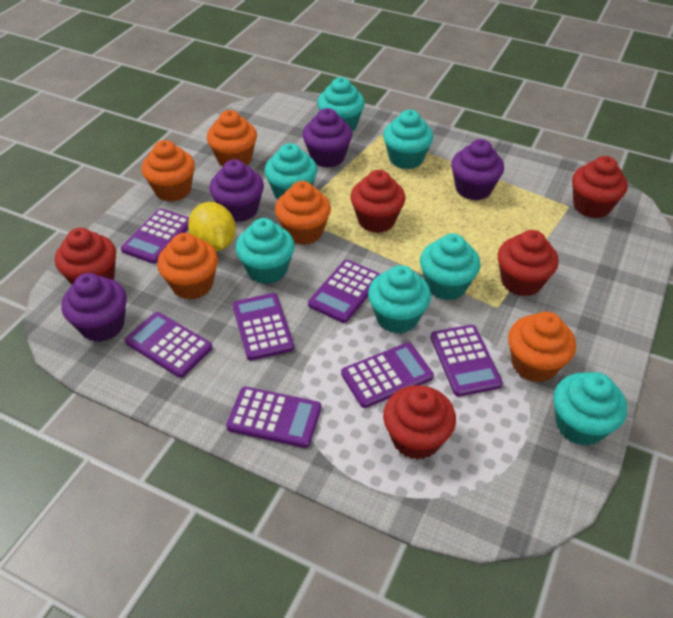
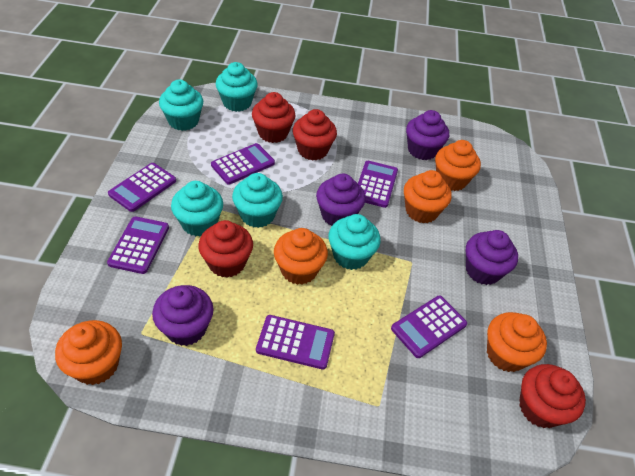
purple calculator: 7 -> 6
red cupcake: 5 -> 4
turquoise cupcake: 7 -> 5
yellow lemon: 1 -> 0

